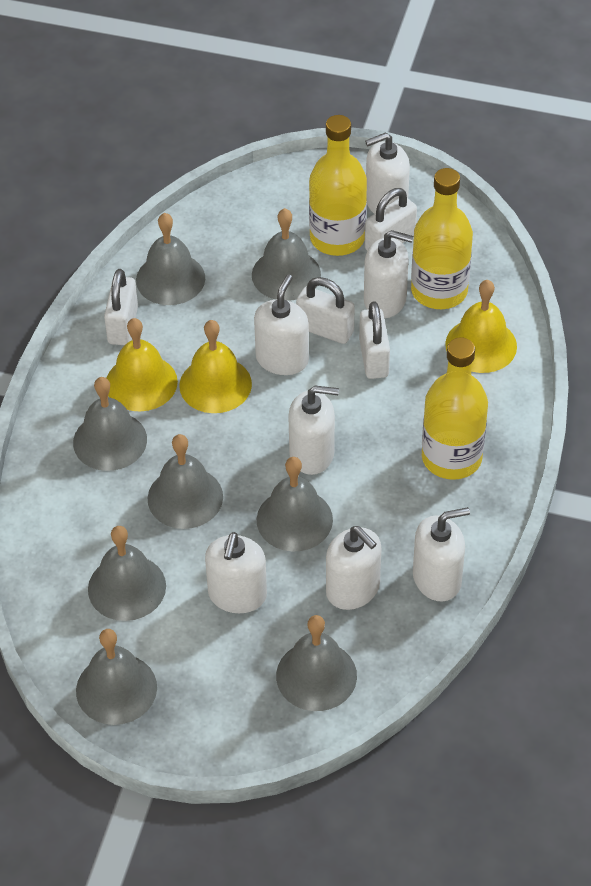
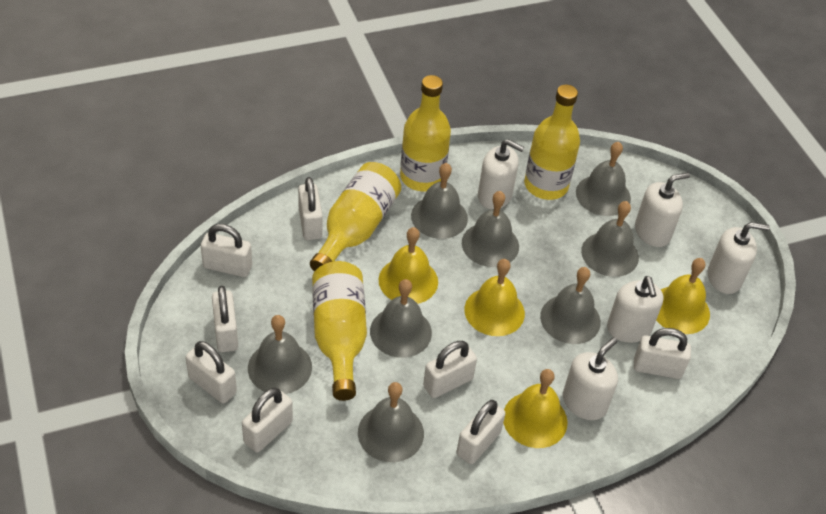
white padlock: 4 -> 8
white soap dispenser: 7 -> 5
yellow bell: 3 -> 4
yellow bottle: 3 -> 4

